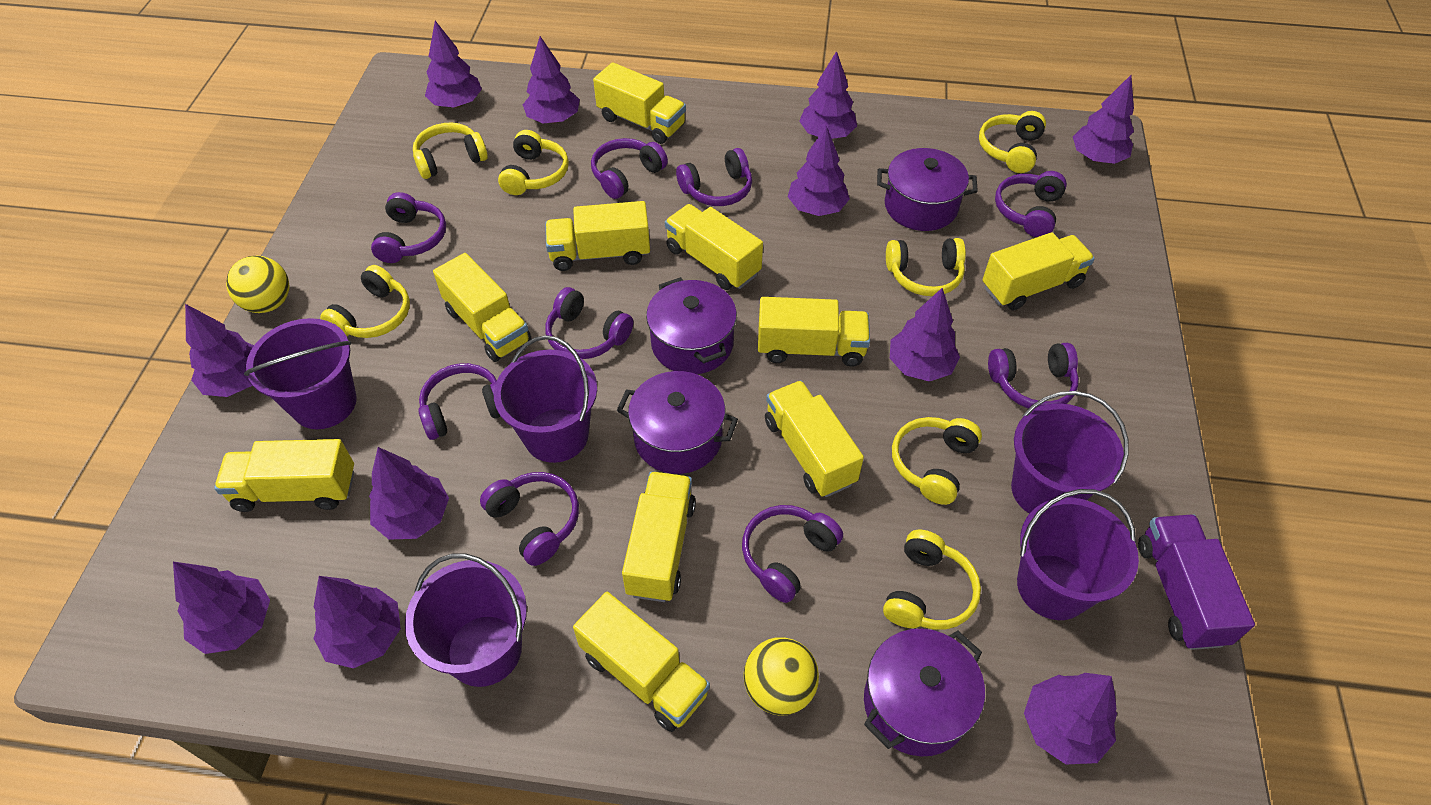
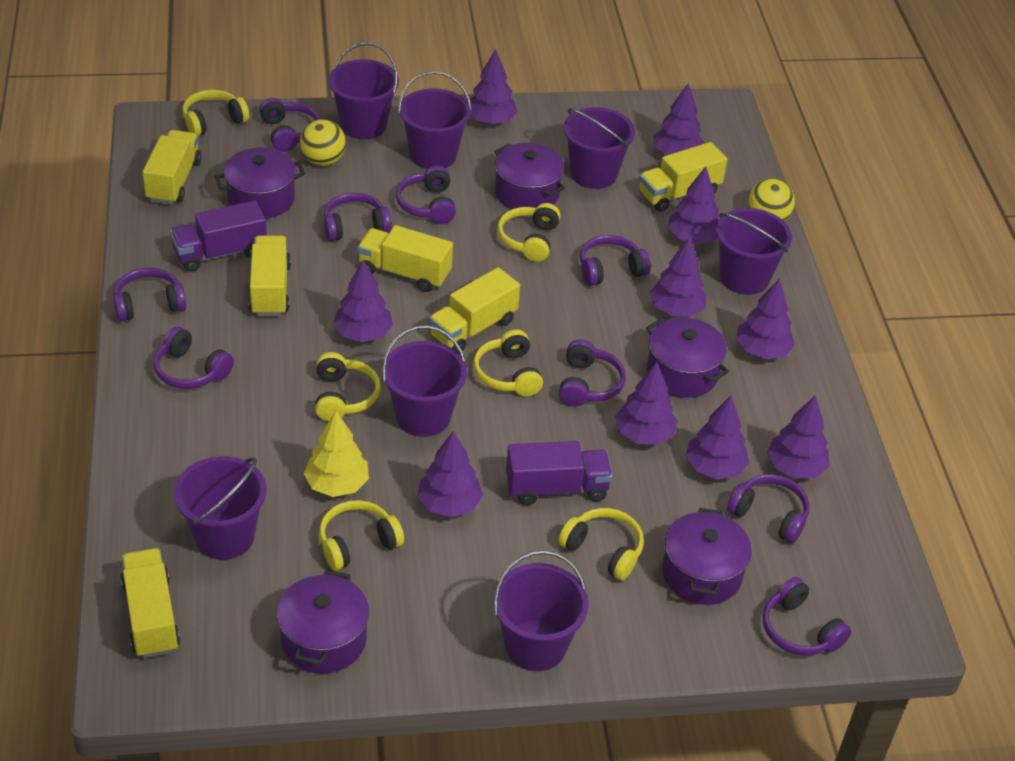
purple bucket: 5 -> 7
purple pot: 4 -> 5
purple tree: 11 -> 10
purple truck: 1 -> 2
yellow headphones: 7 -> 6
yellow tree: 0 -> 1
yellow truck: 10 -> 6

